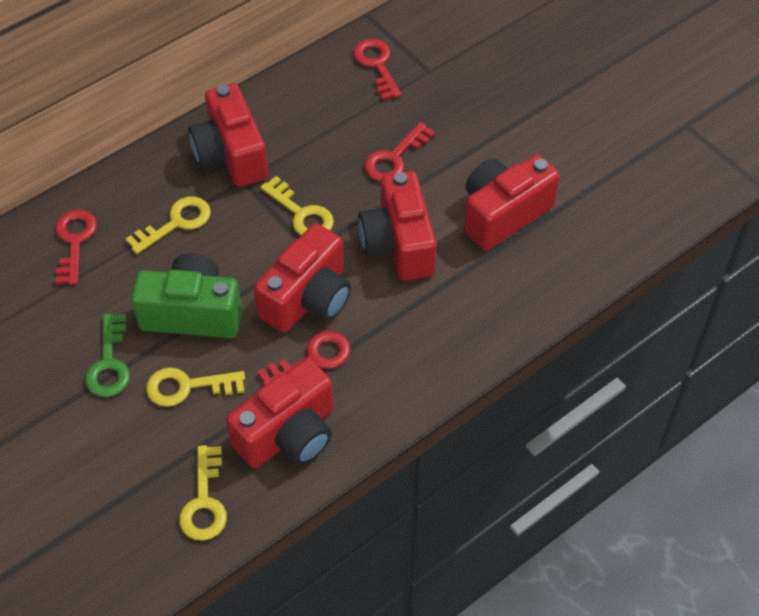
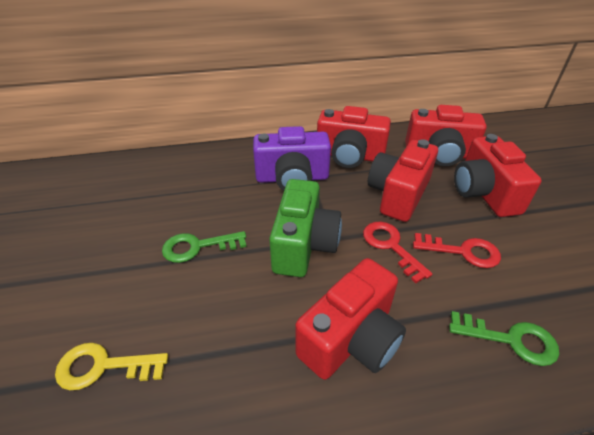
green key: 1 -> 2
purple camera: 0 -> 1
red key: 4 -> 2
yellow key: 4 -> 1

